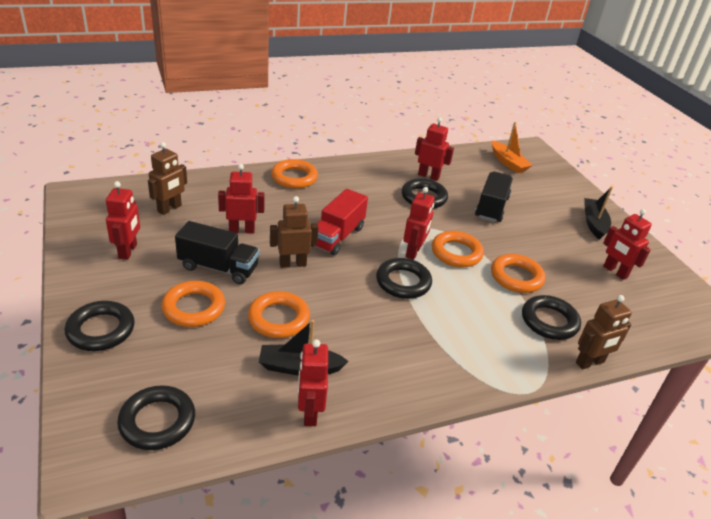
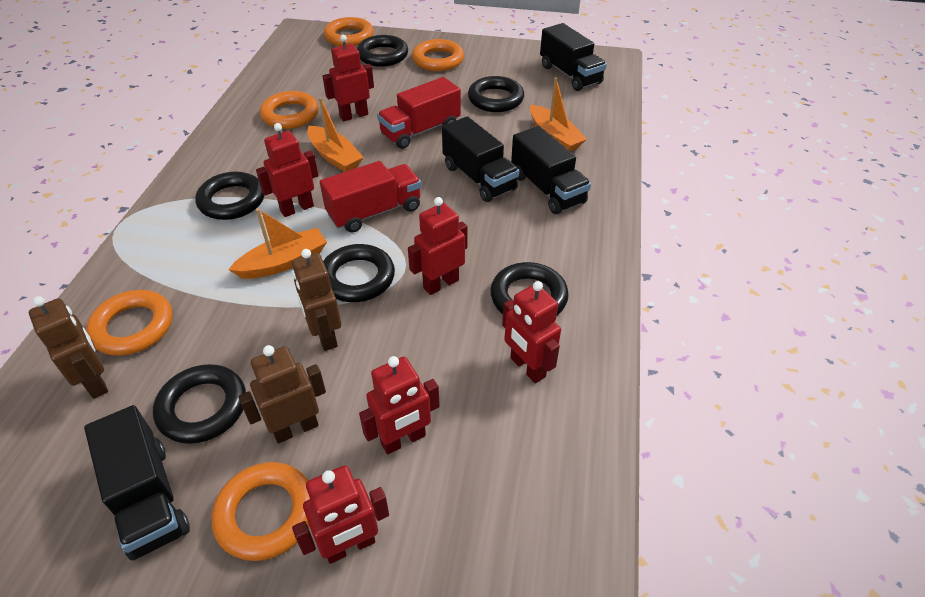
black boat: 2 -> 0
black ring: 5 -> 6
black truck: 2 -> 4
orange boat: 1 -> 3
red truck: 1 -> 2

